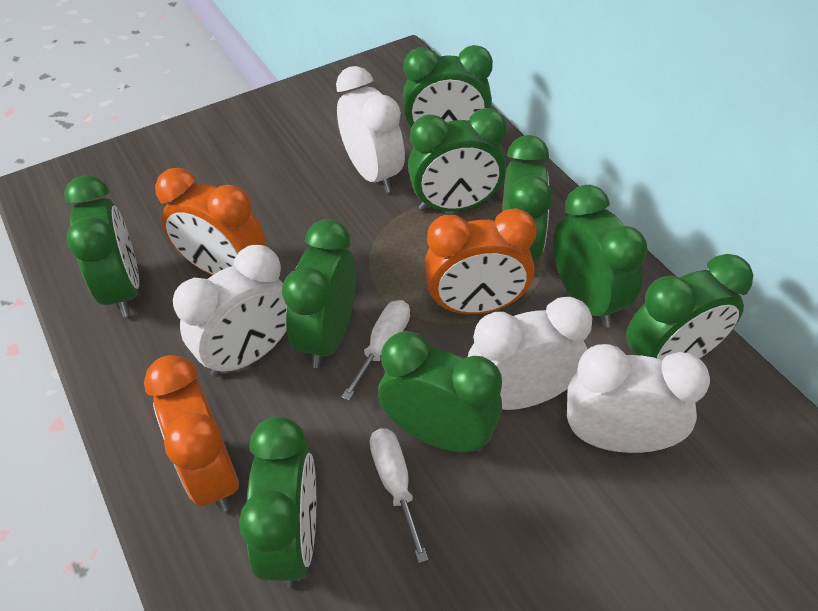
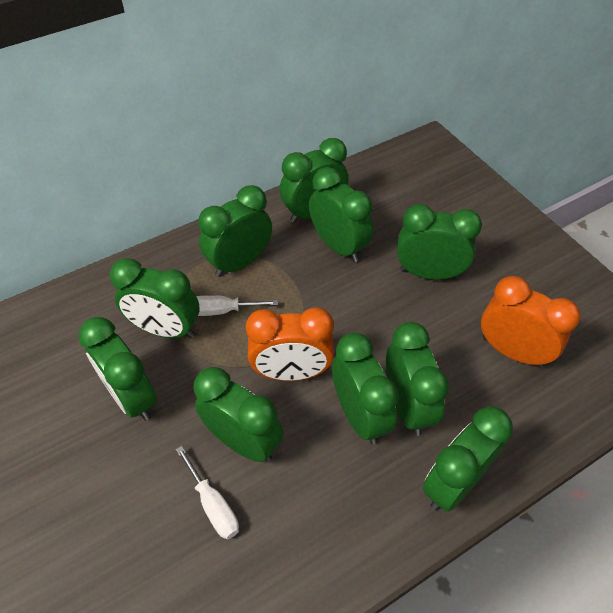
green clock: 9 -> 10
orange clock: 3 -> 2
white clock: 4 -> 0

